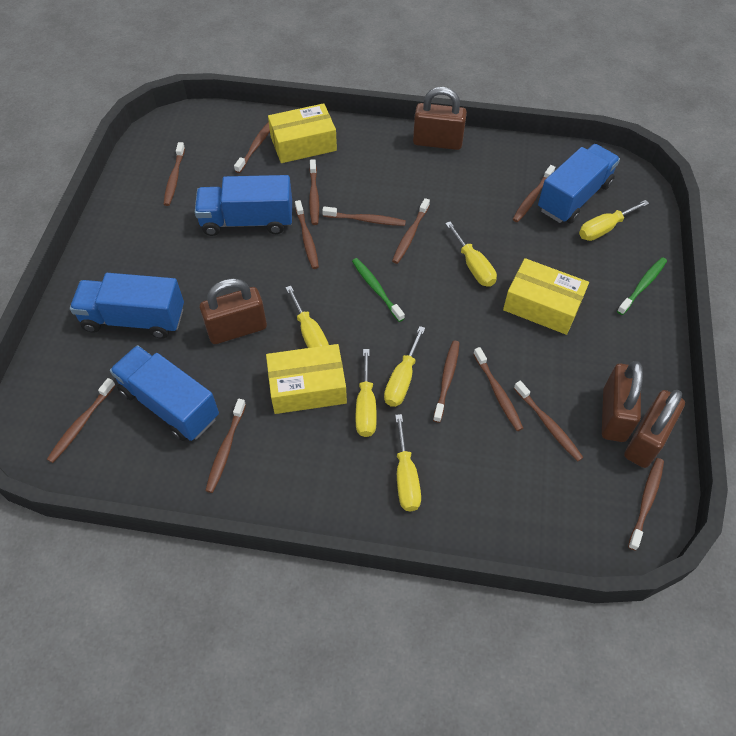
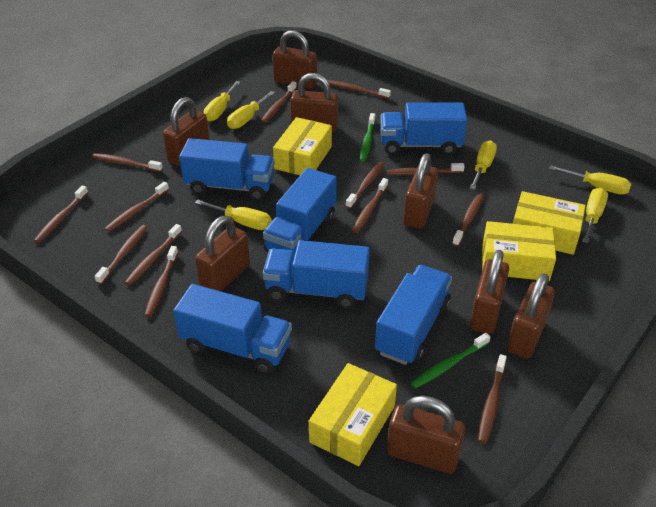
blue truck: 4 -> 6
brown padlock: 4 -> 8
yellow box: 3 -> 4

